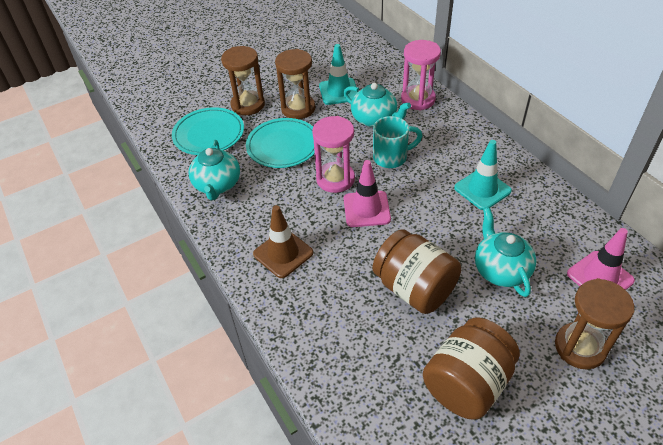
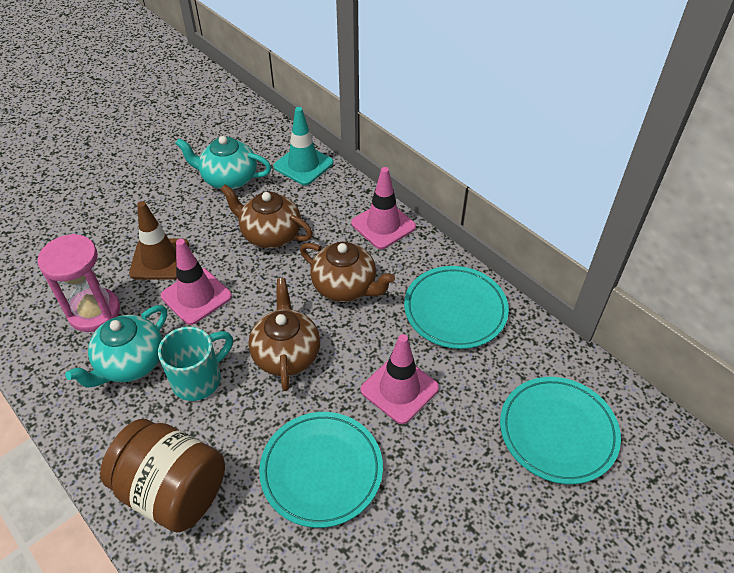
brown hourglass: 3 -> 0
brown jar: 2 -> 1
brown teapot: 0 -> 3
pink hourglass: 2 -> 1
pink traffic cone: 2 -> 3
turquoise plate: 2 -> 3
turquoise teapot: 3 -> 2
turquoise traffic cone: 2 -> 1

